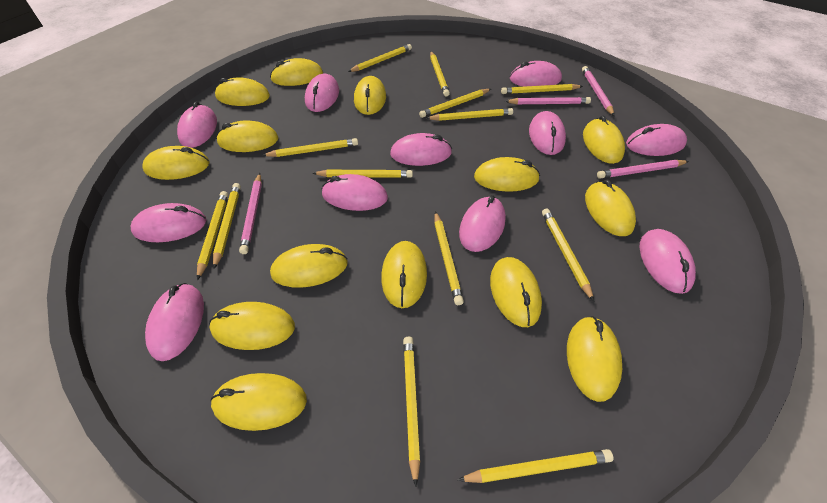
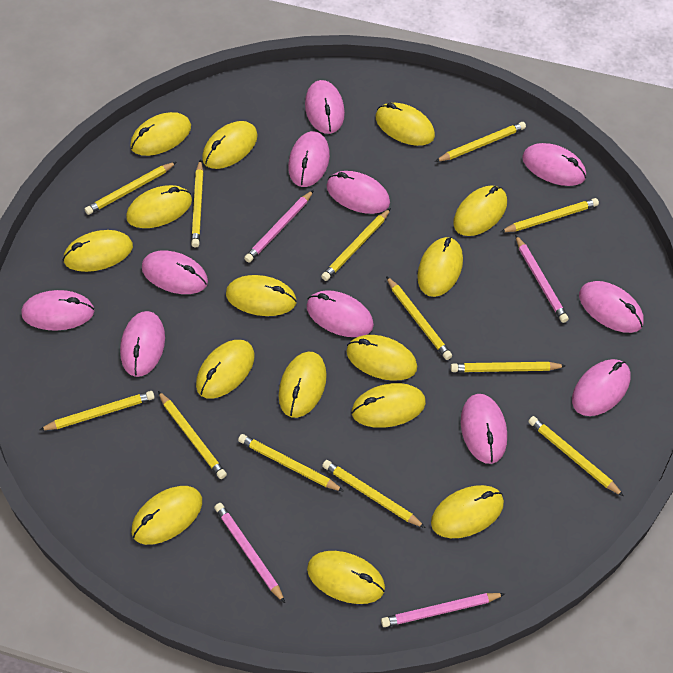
yellow mouse: 14 -> 15
yellow pencil: 13 -> 12

